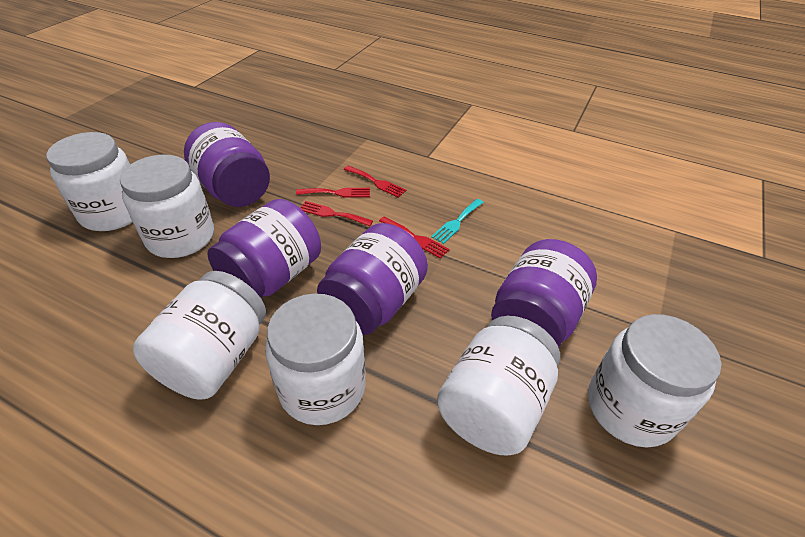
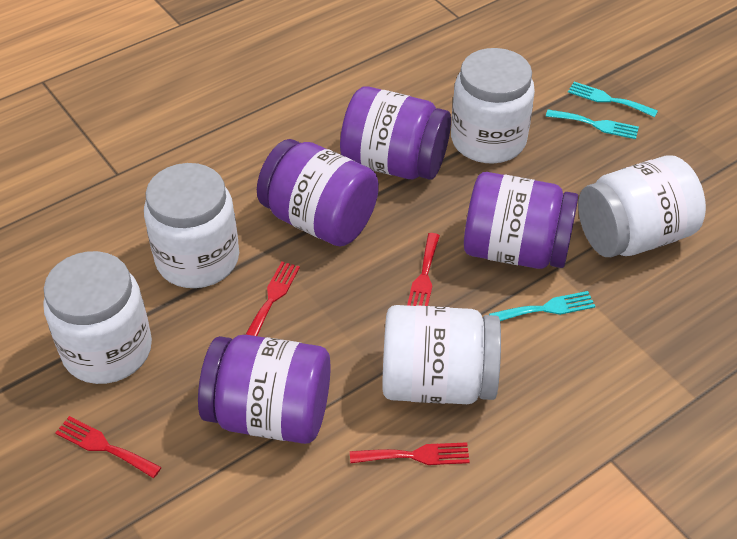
turquoise fork: 1 -> 3
white jar: 6 -> 5

